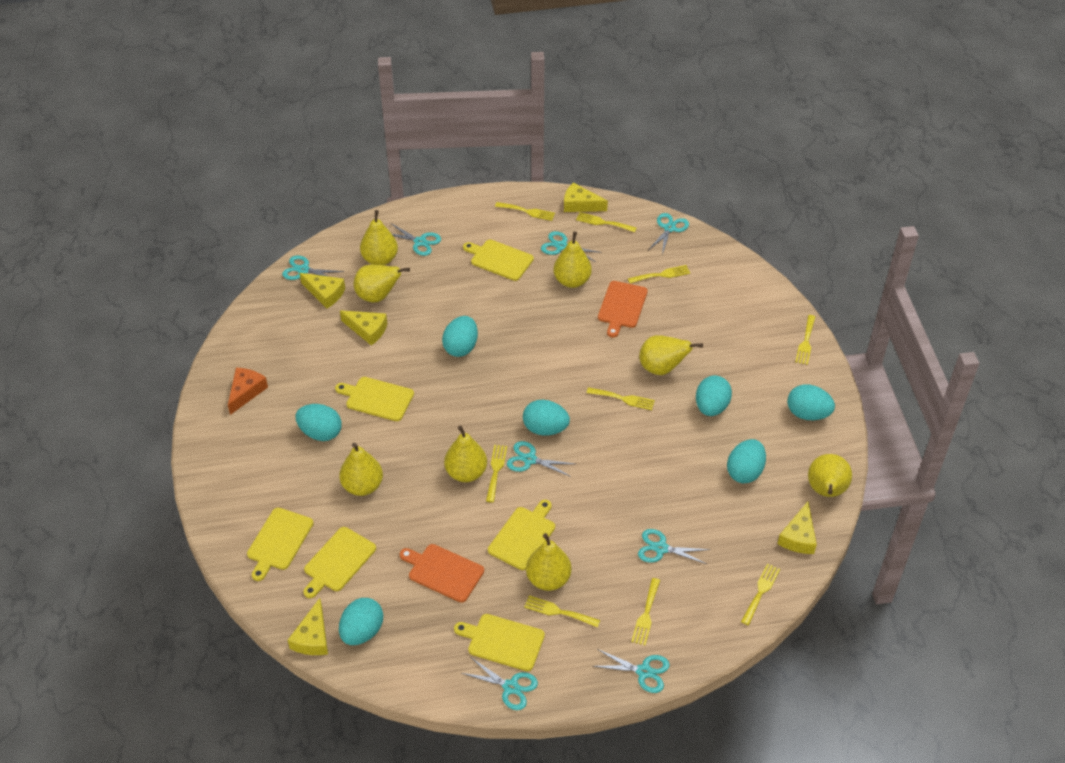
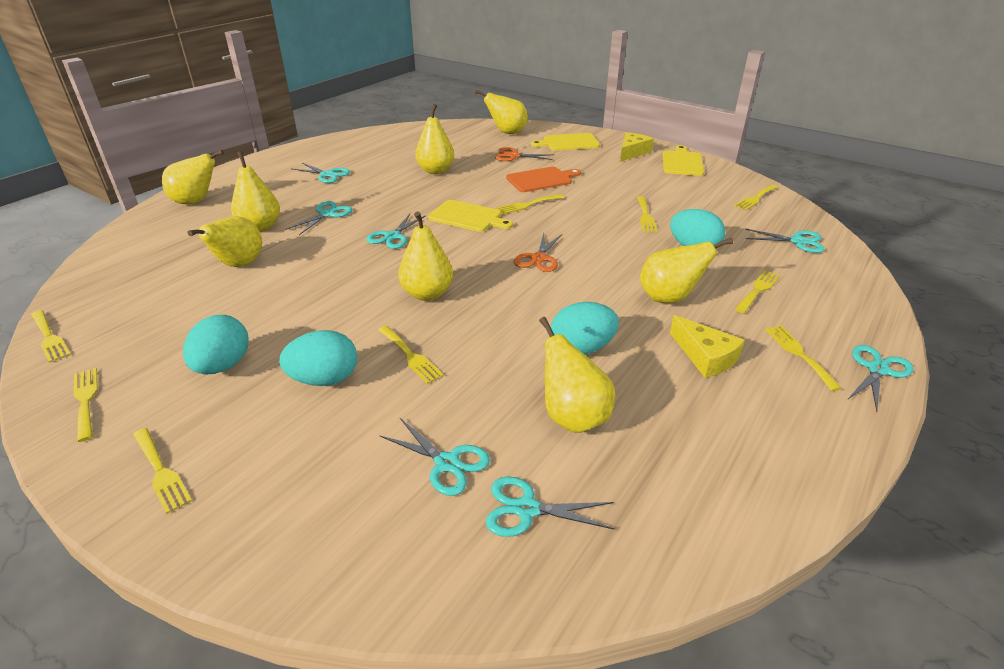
orange cheese: 1 -> 0
orange cutting board: 2 -> 1
orange scissors: 0 -> 2
turquoise egg: 7 -> 4
turquoise scissors: 8 -> 7
yellow cheese: 5 -> 2
yellow cutting board: 6 -> 3

